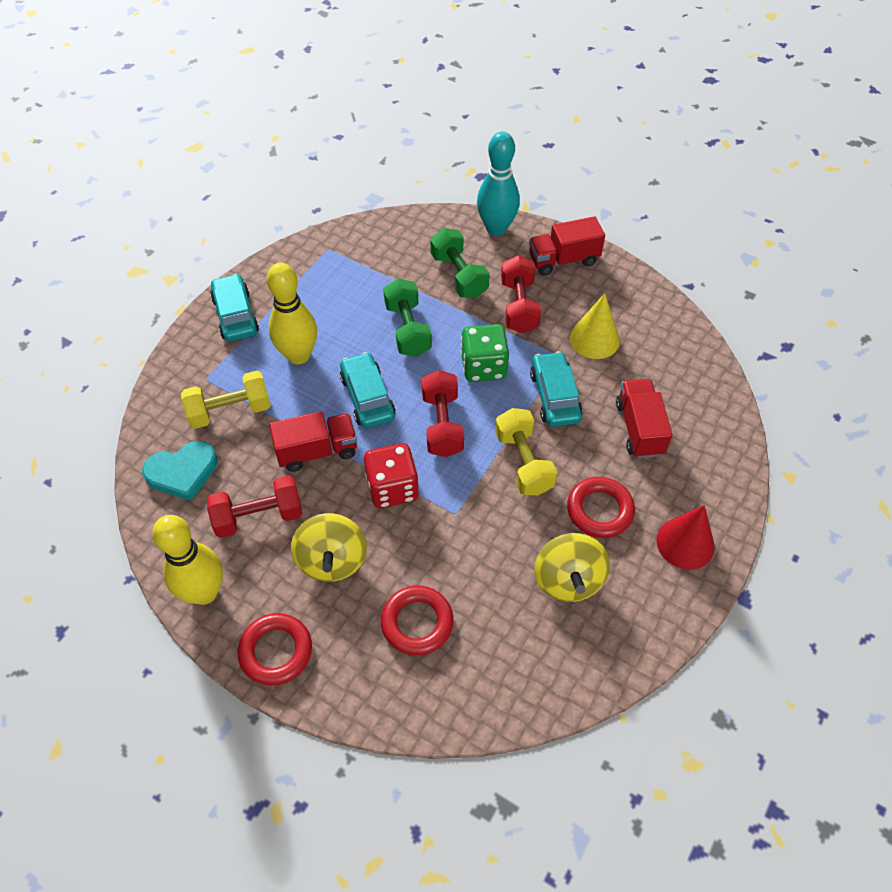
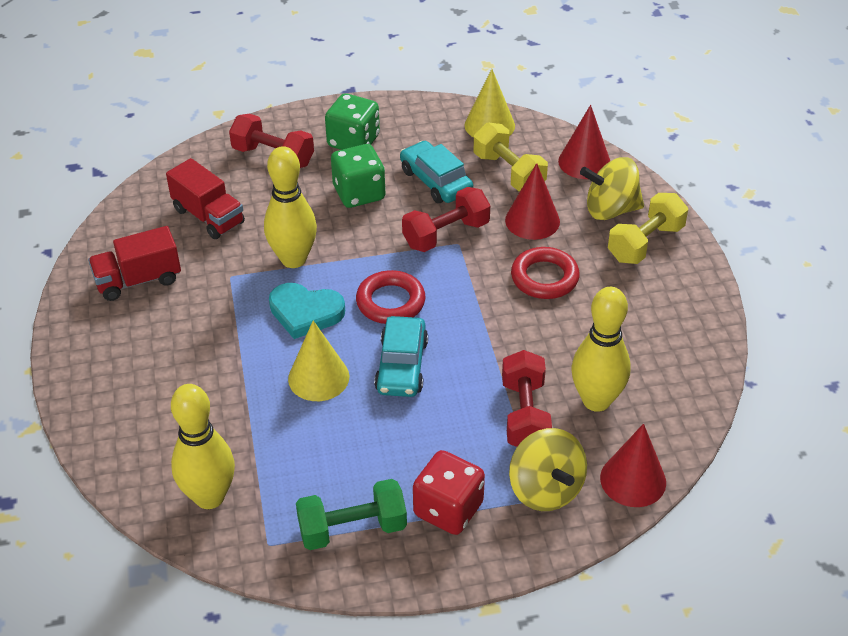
green dice: 1 -> 2
green dumbbell: 2 -> 1
red cone: 1 -> 3
red ring: 3 -> 2
red truck: 3 -> 2
turquoise bowling pin: 1 -> 0
turquoise car: 3 -> 2
yellow bowling pin: 2 -> 3
yellow cone: 1 -> 2

